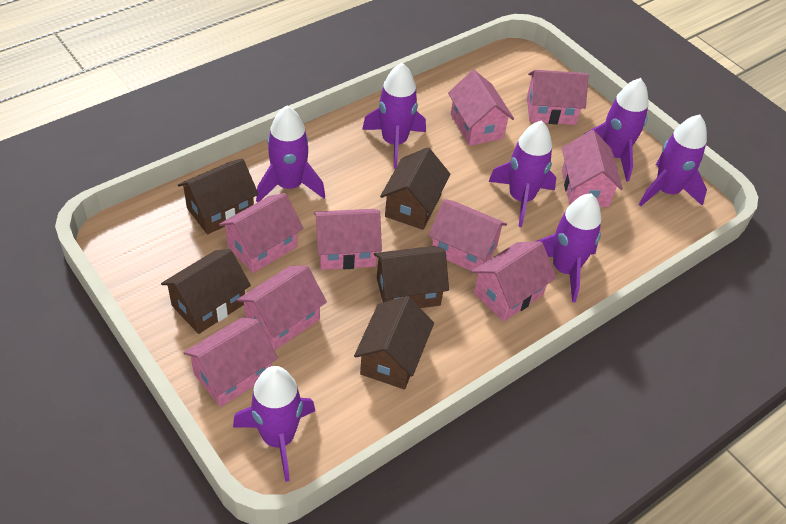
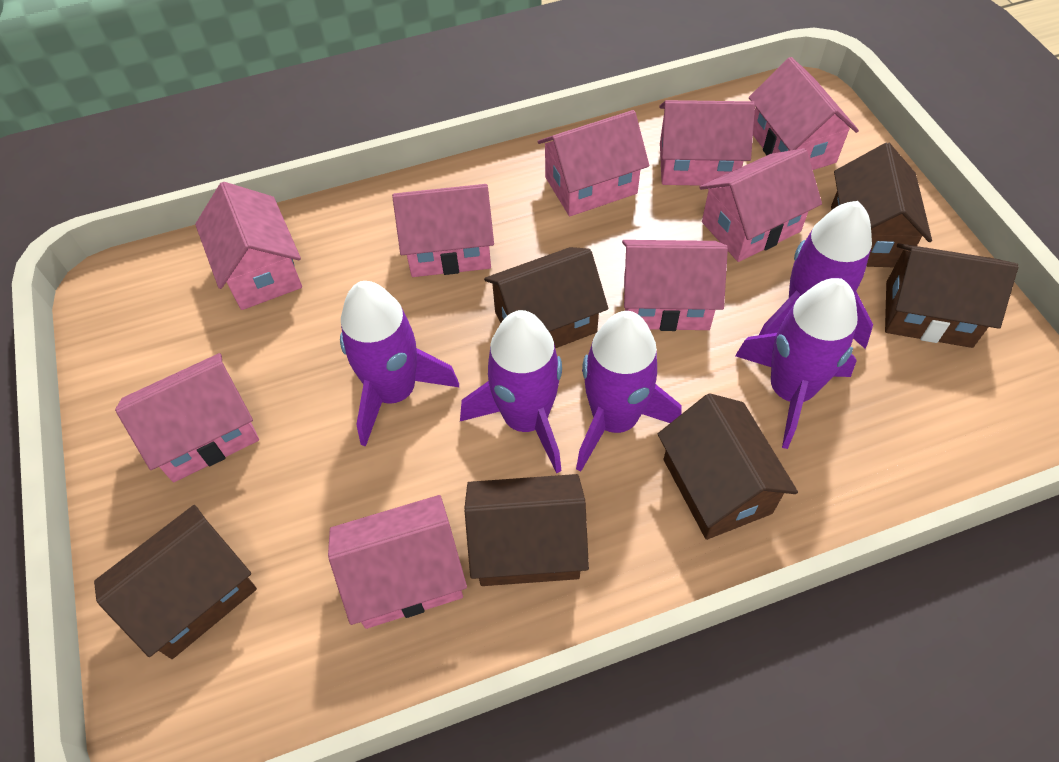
brown house: 5 -> 6
purple rocket: 7 -> 5

